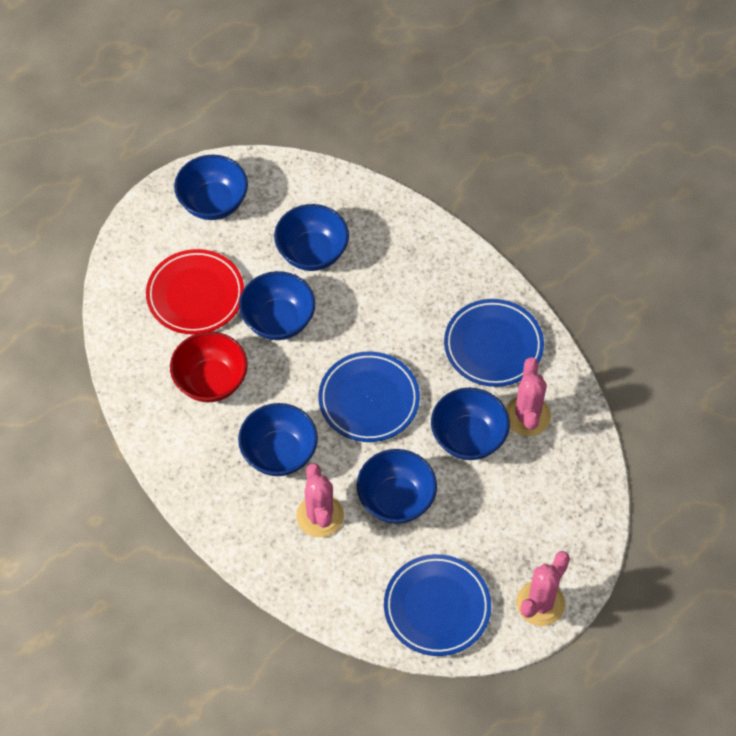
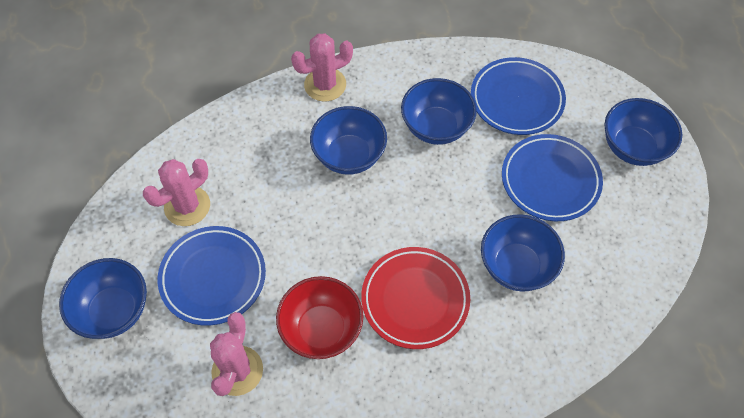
blue bowl: 6 -> 5

